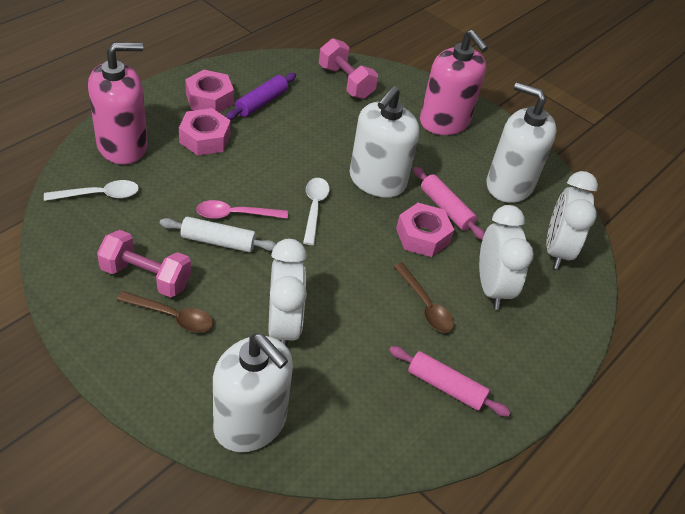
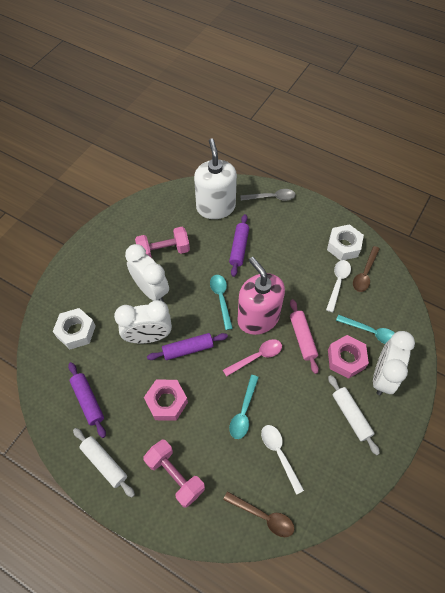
grey spoon: 0 -> 1
pink nut: 3 -> 2
pink rolling pin: 2 -> 1
pink soap dispenser: 2 -> 1
purple rolling pin: 1 -> 3
turquoise spoon: 0 -> 3
white nut: 0 -> 2
white rolling pin: 1 -> 2
white soap dispenser: 3 -> 1

